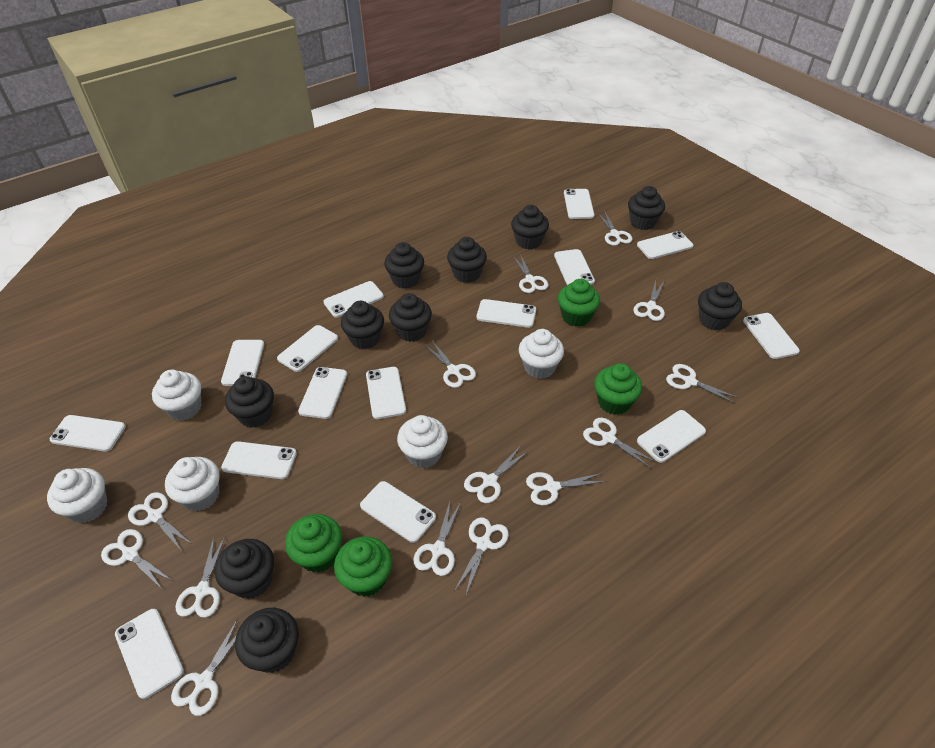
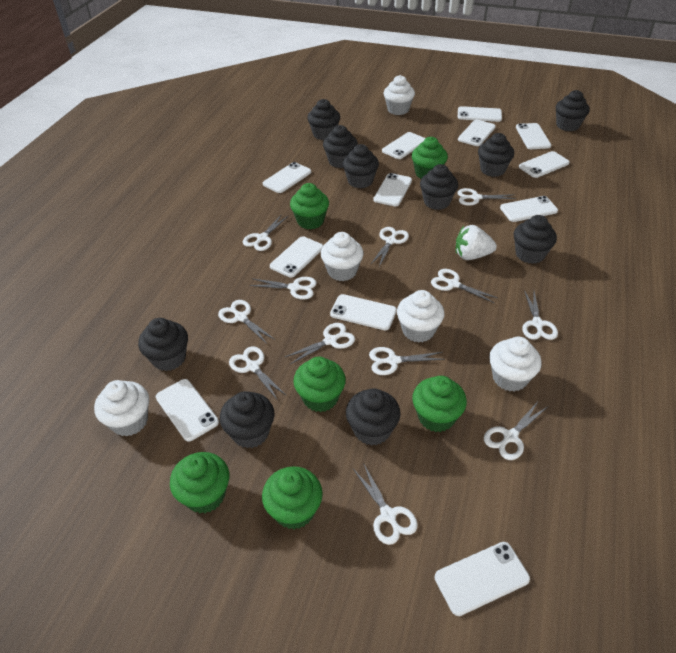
green cupcake: 4 -> 6
white phone: 15 -> 12
white scissors: 14 -> 12
white strawberry: 0 -> 1

